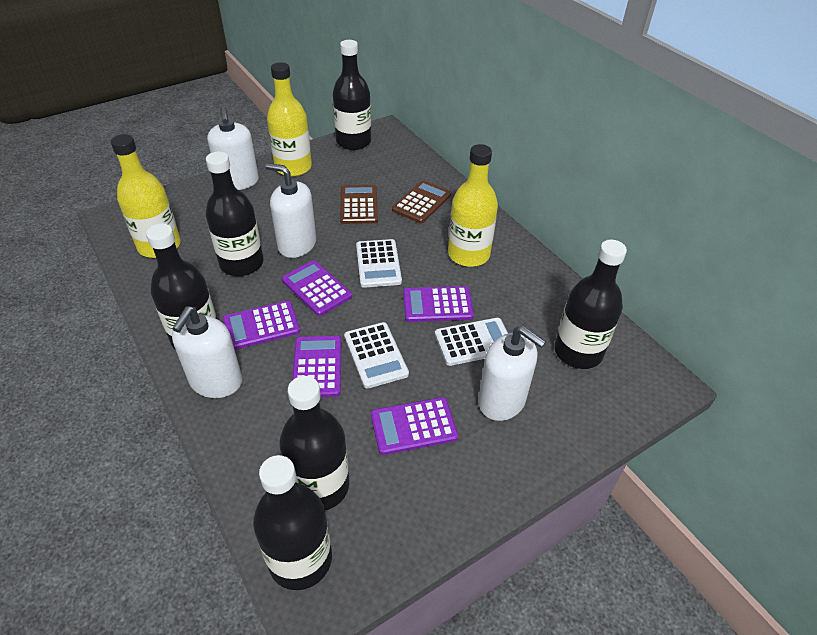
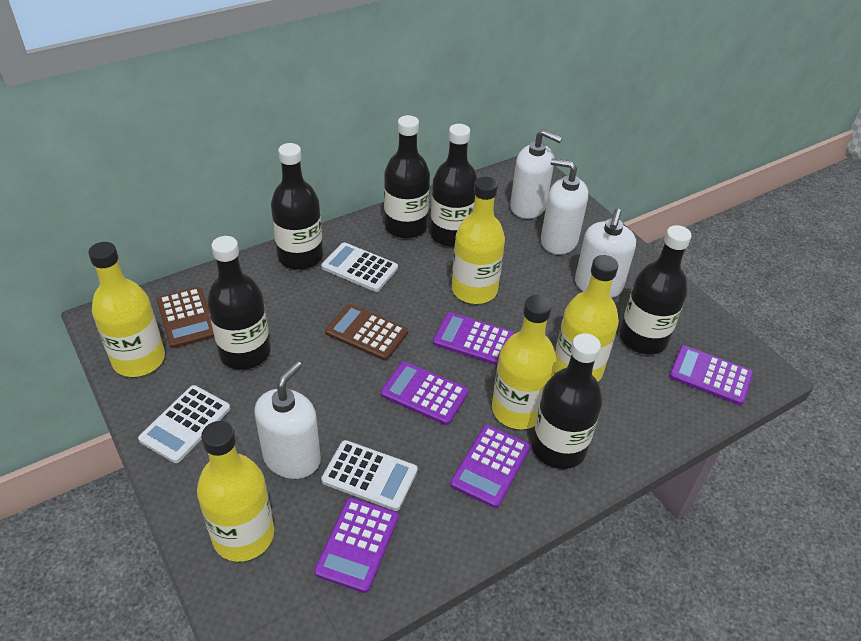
yellow bottle: 3 -> 5

